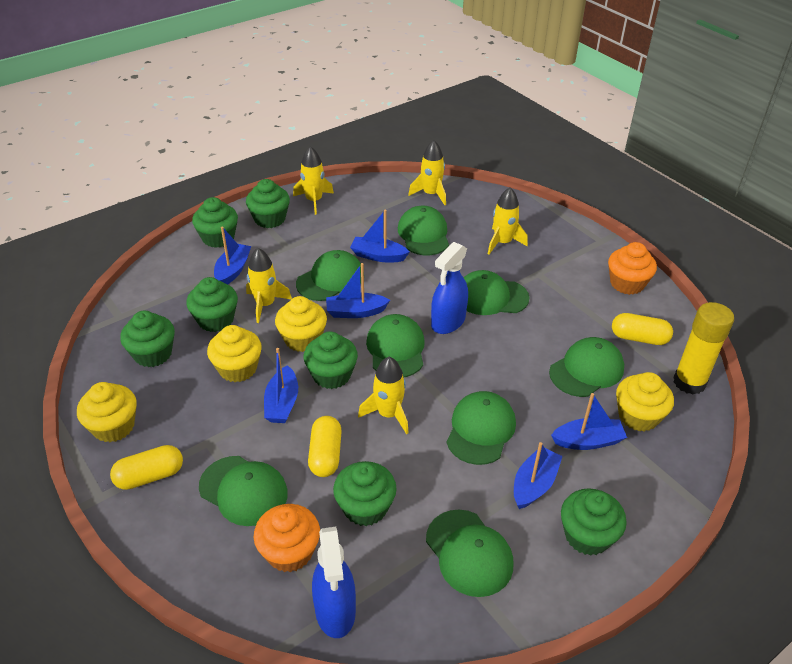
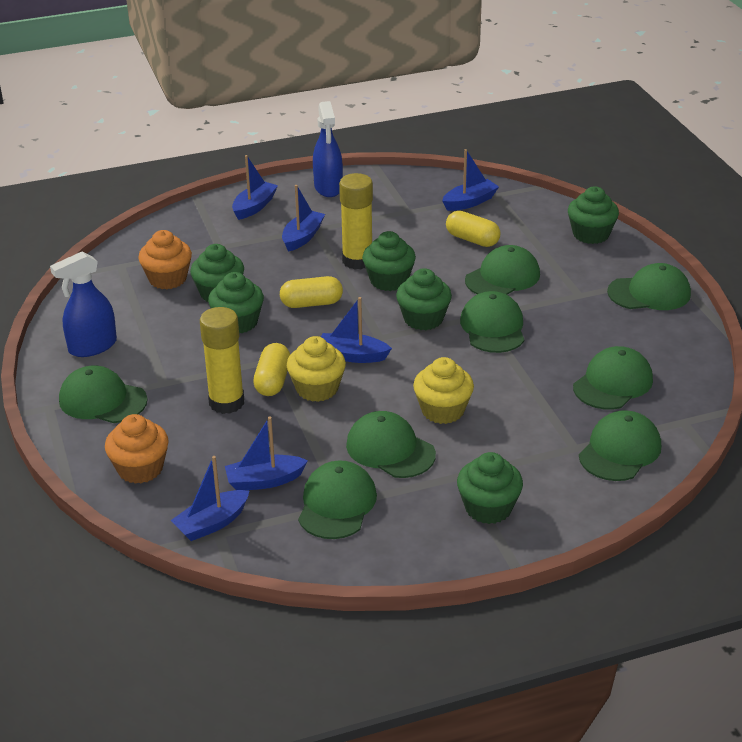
green cupcake: 7 -> 6
yellow cupcake: 4 -> 2
yellow glue stick: 1 -> 2
yellow rocket: 5 -> 0

